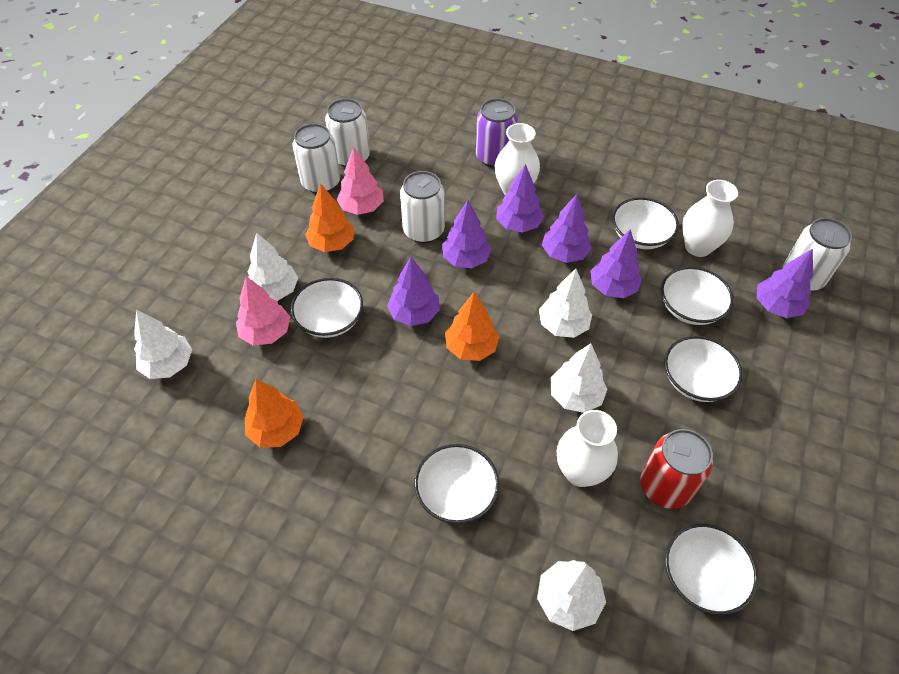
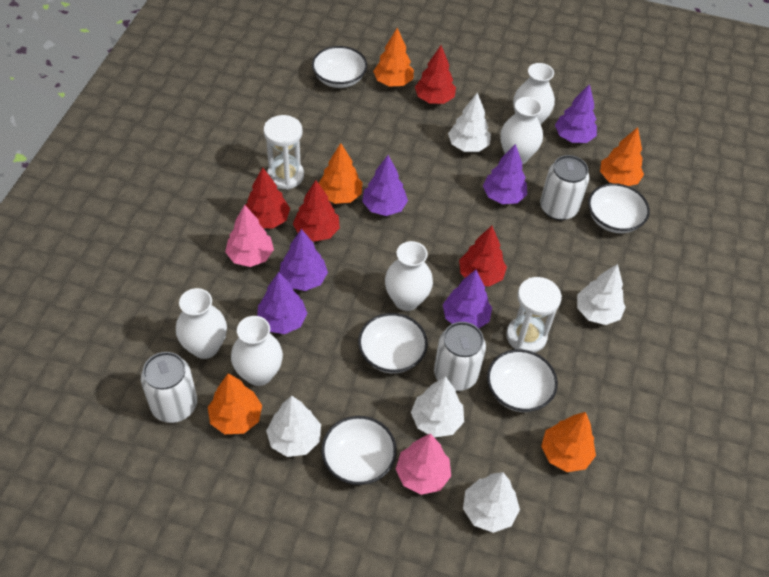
orange tree: 3 -> 5
purple can: 1 -> 0
red can: 1 -> 0
red tree: 0 -> 4
white bowl: 6 -> 5
white can: 4 -> 3
white hourglass: 0 -> 2
white vase: 3 -> 5

